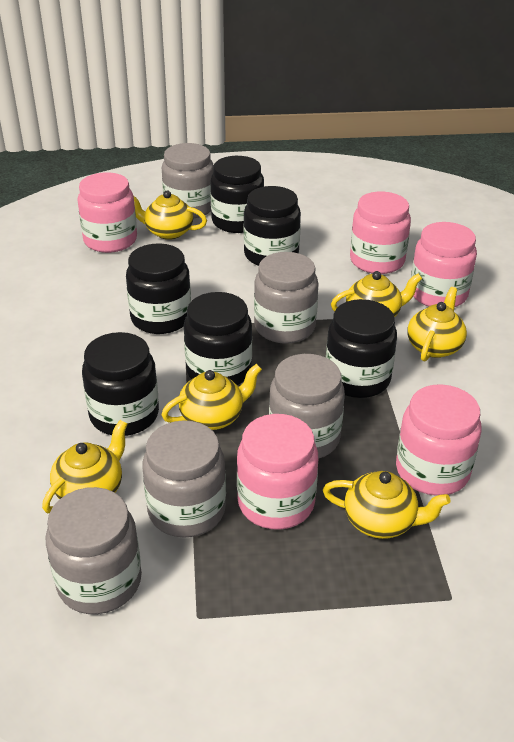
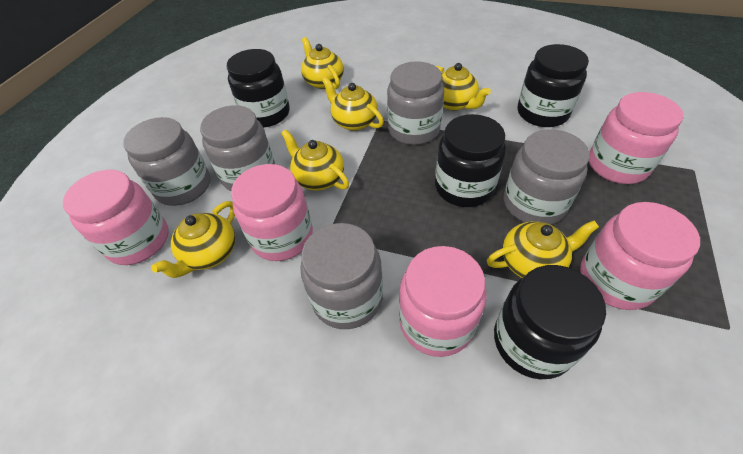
black jar: 6 -> 4

